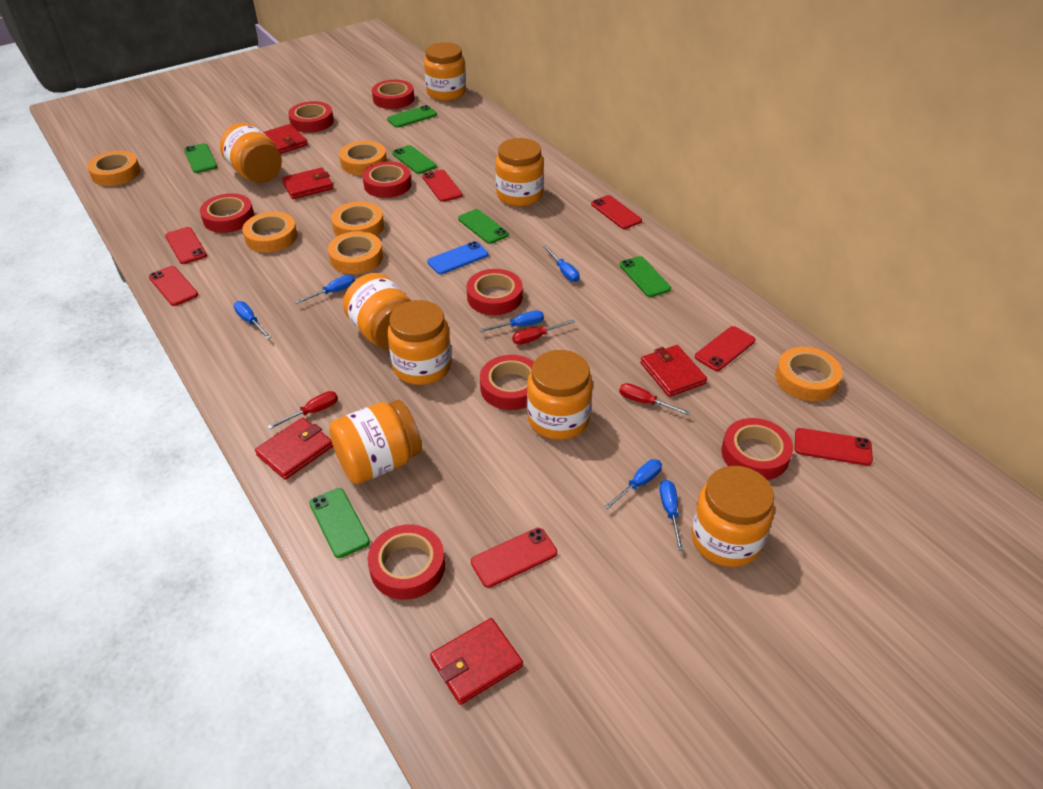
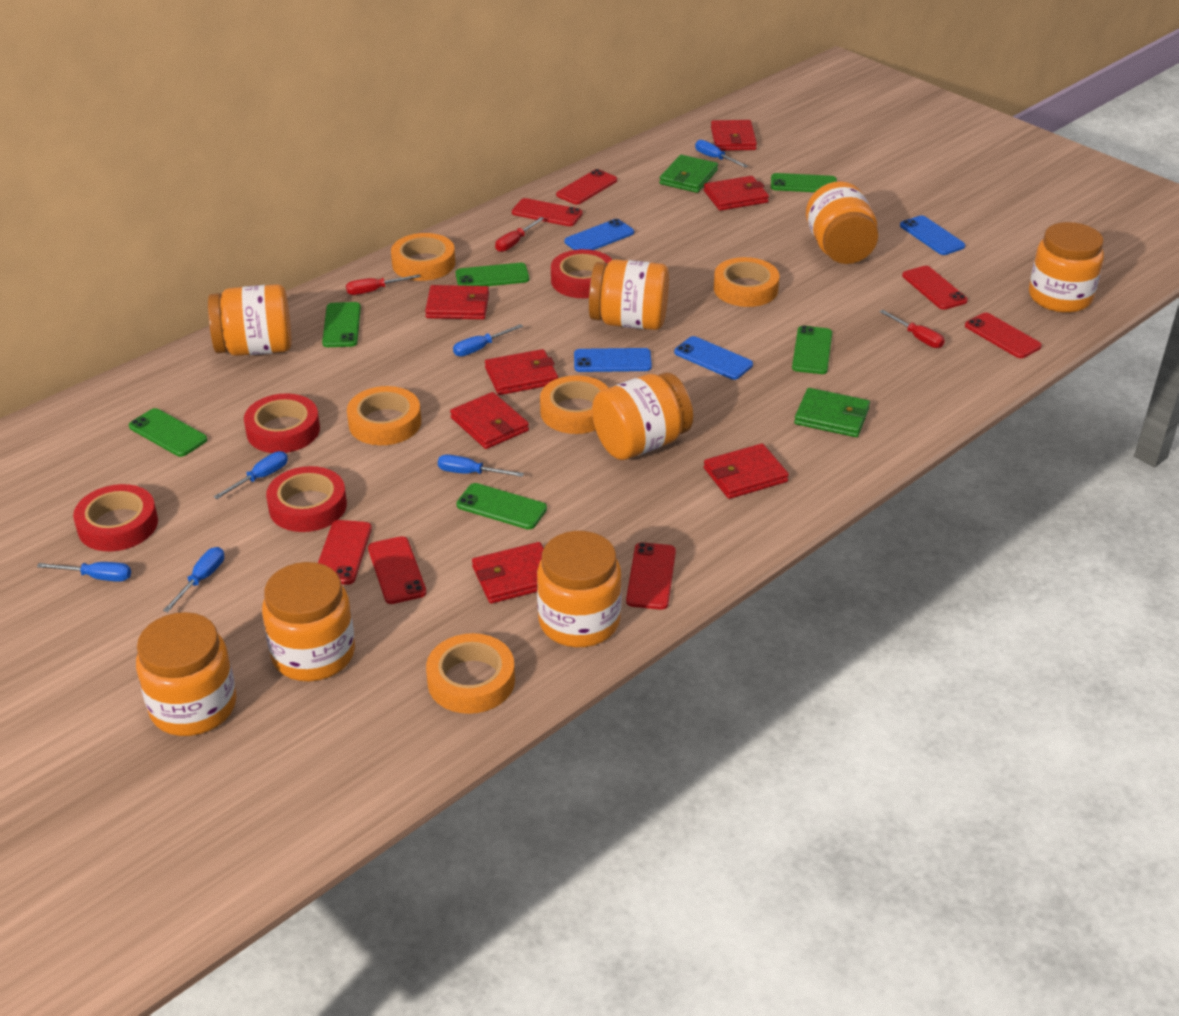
blue phone: 1 -> 4
green wallet: 0 -> 2
orange tape: 6 -> 5
red tape: 8 -> 4
red wallet: 5 -> 7

